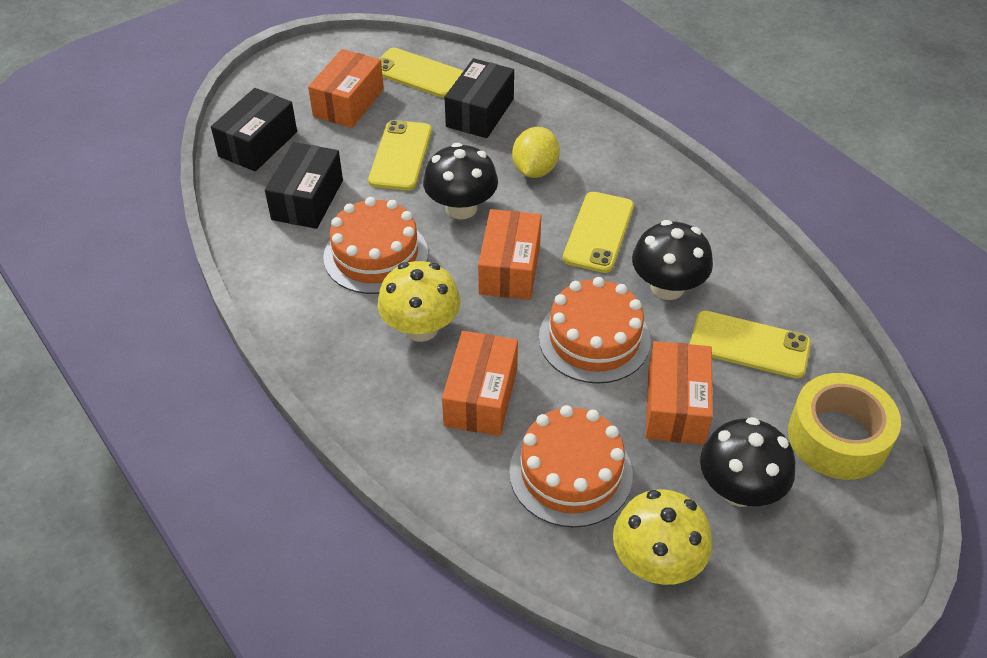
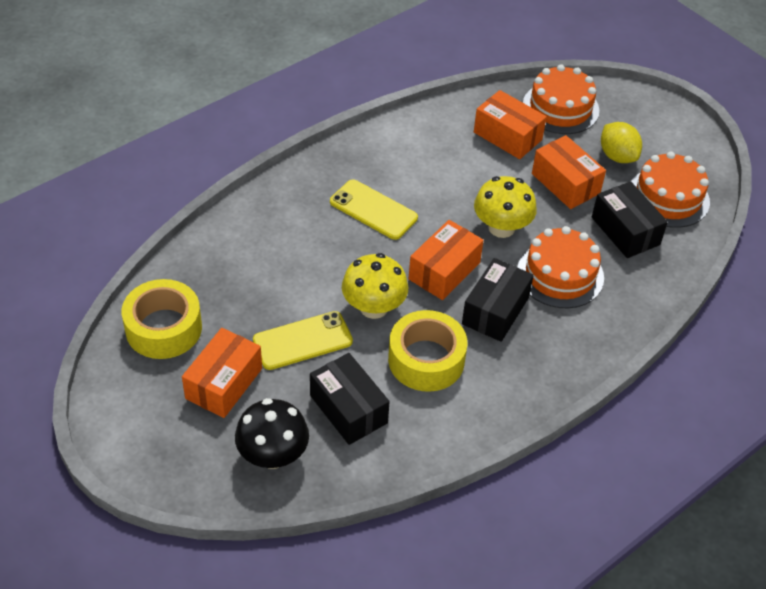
black mushroom: 3 -> 1
yellow phone: 4 -> 2
yellow tape: 1 -> 2

